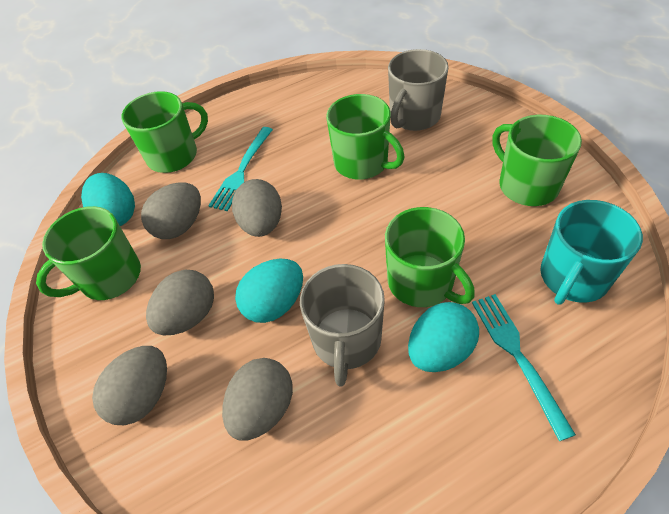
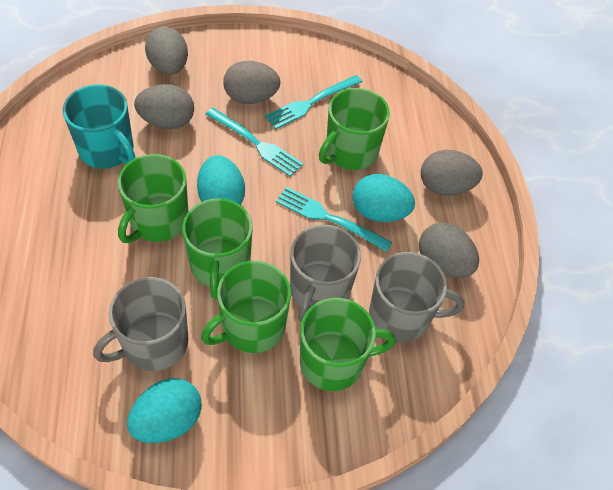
grey mug: 2 -> 3
turquoise fork: 2 -> 3

